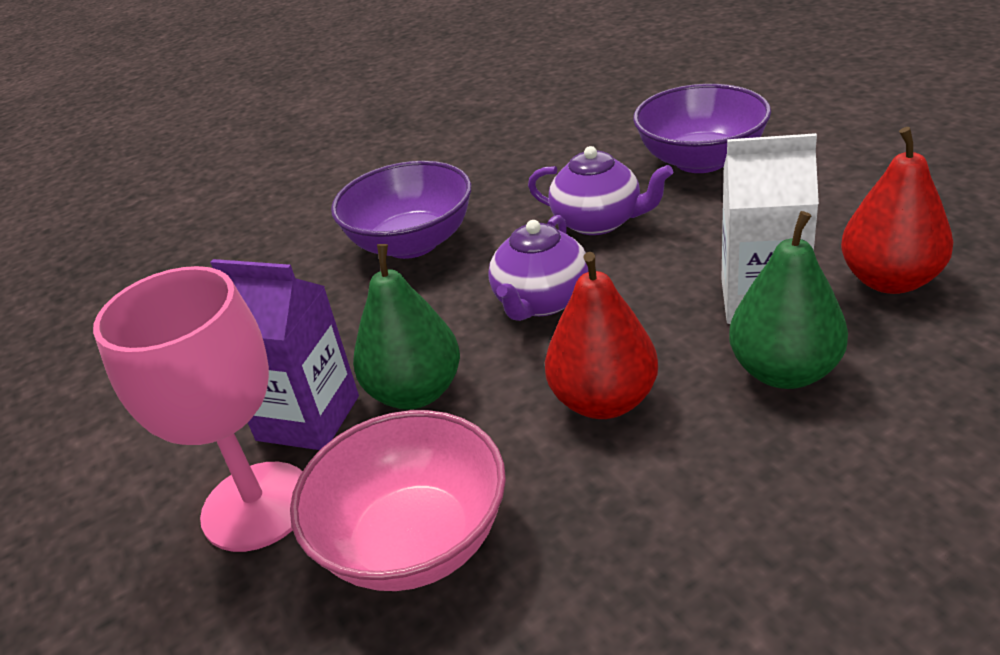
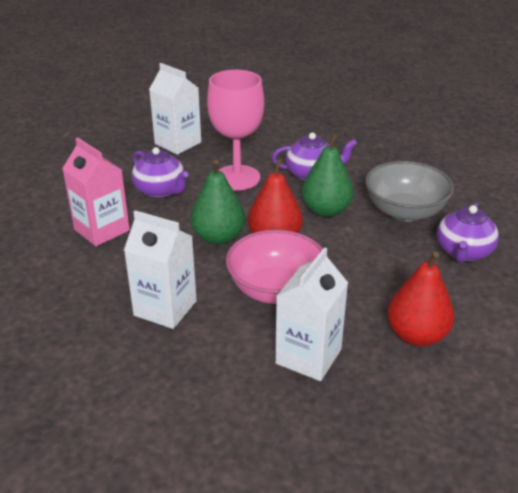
grey bowl: 0 -> 1
pink carton: 0 -> 1
purple bowl: 2 -> 0
purple carton: 1 -> 0
purple teapot: 2 -> 3
white carton: 1 -> 3

